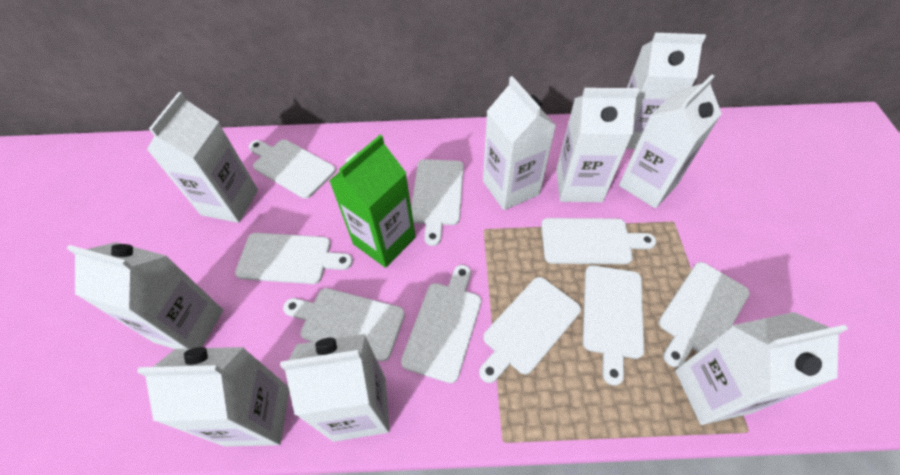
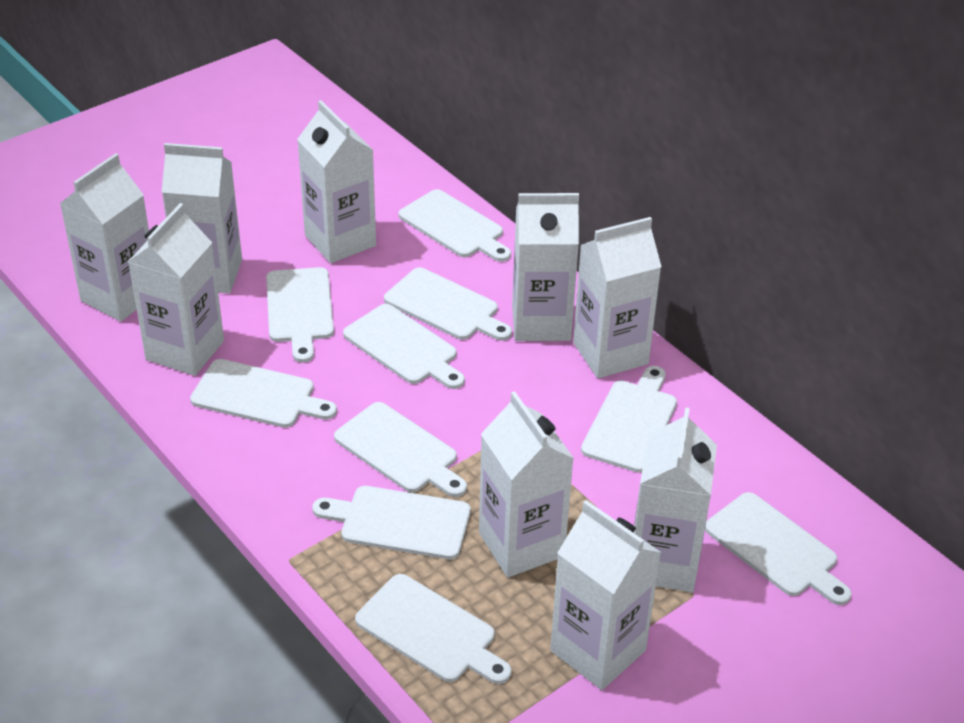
green carton: 1 -> 0
white cutting board: 9 -> 10

